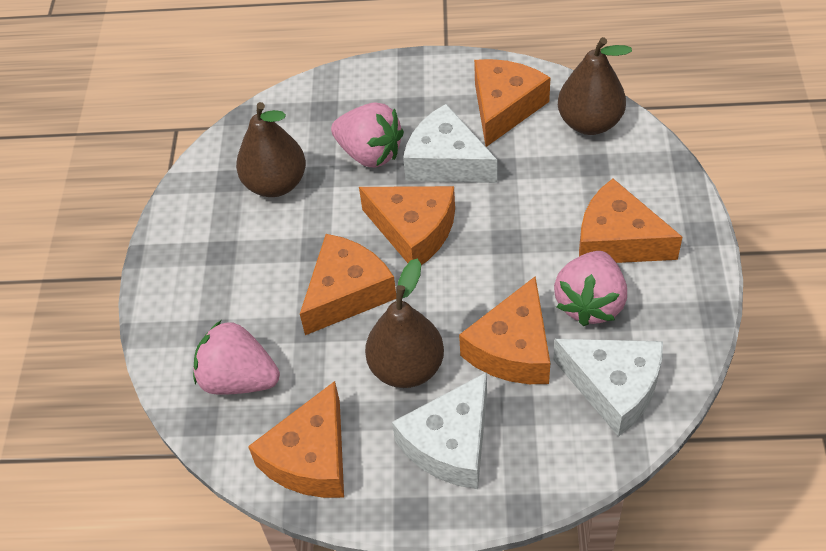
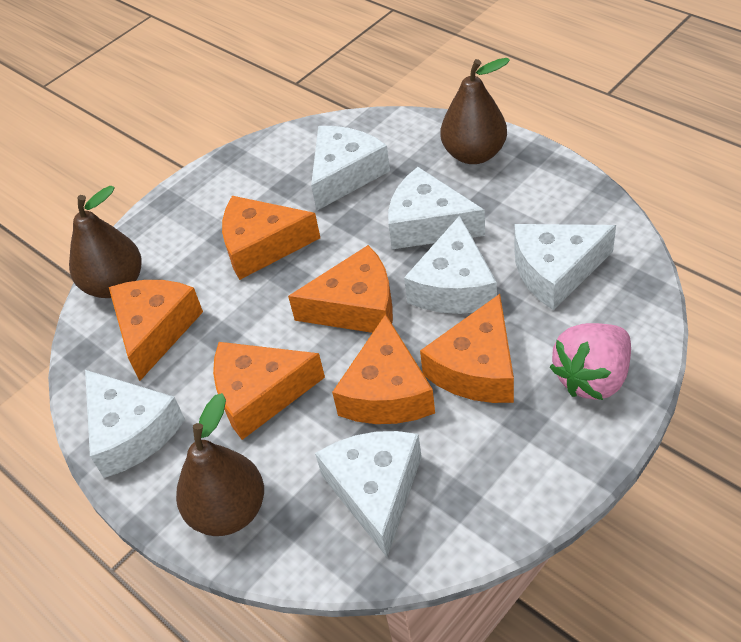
pink strawberry: 3 -> 1
white cheese: 3 -> 6

